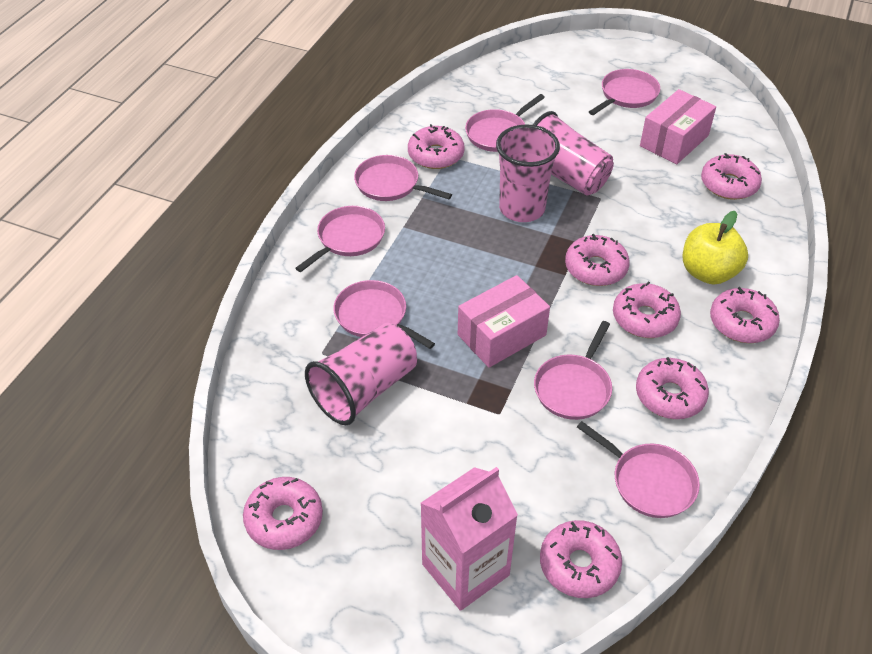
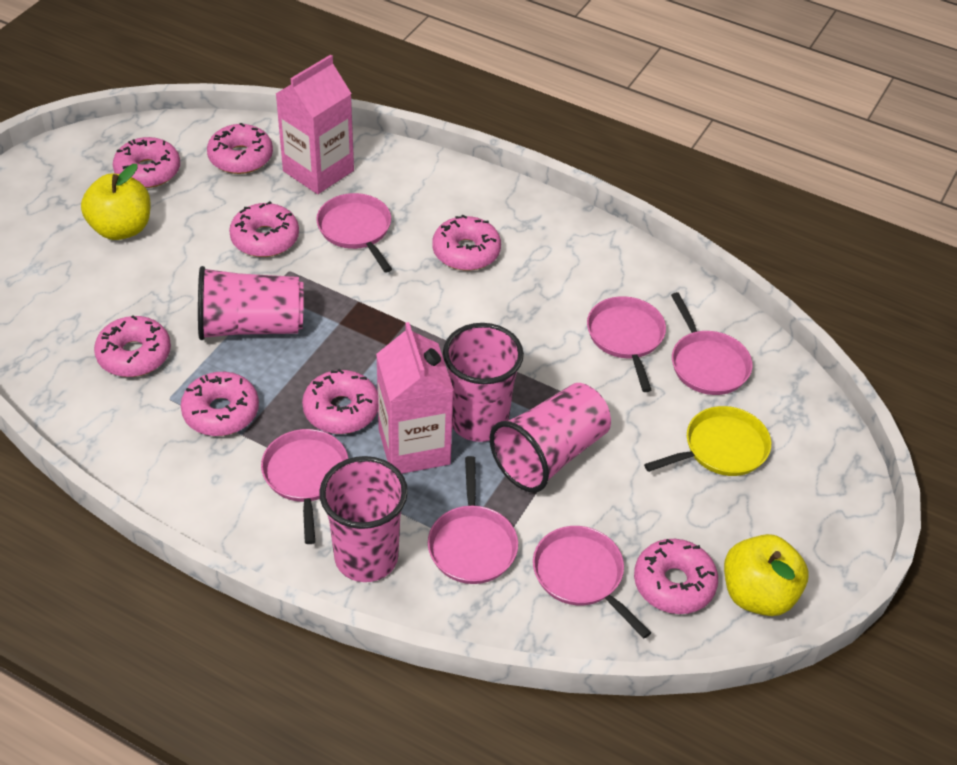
pink box: 2 -> 0
pink carton: 1 -> 2
pink cup: 3 -> 4
pink pan: 7 -> 6
yellow apple: 1 -> 2
yellow pan: 0 -> 1

